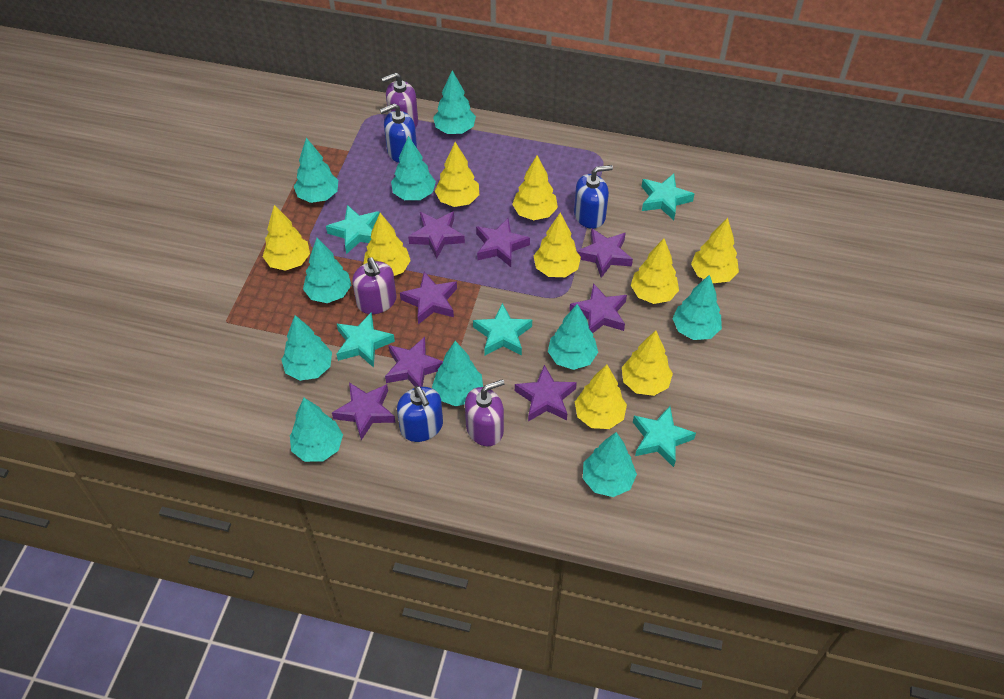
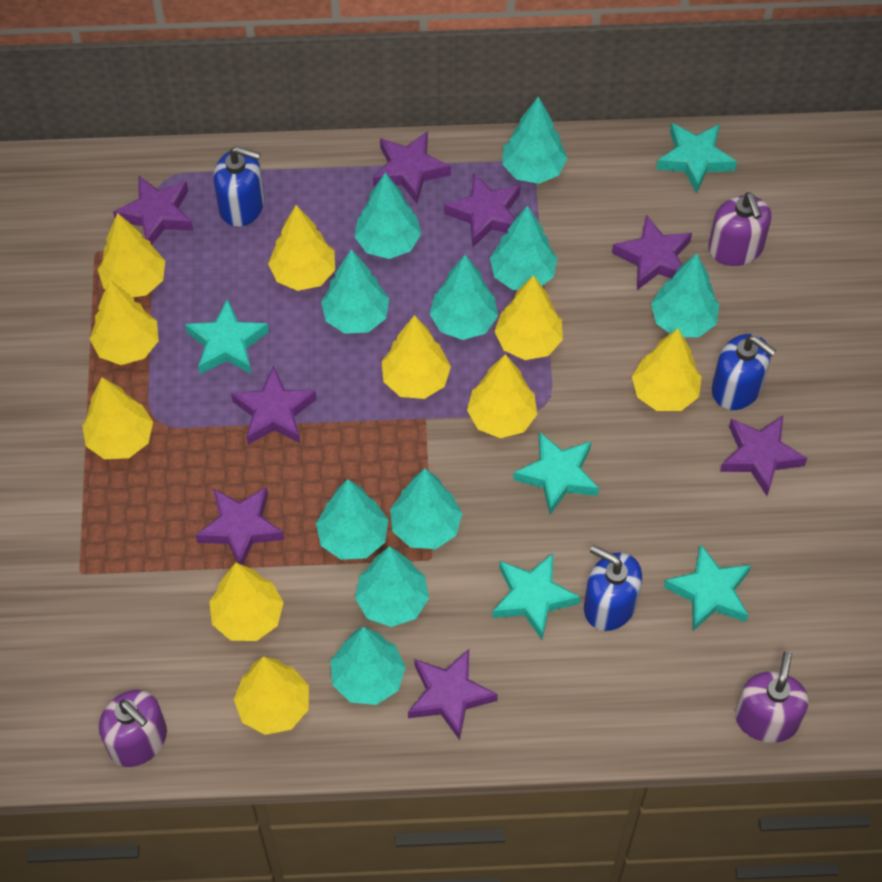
yellow tree: 9 -> 10

